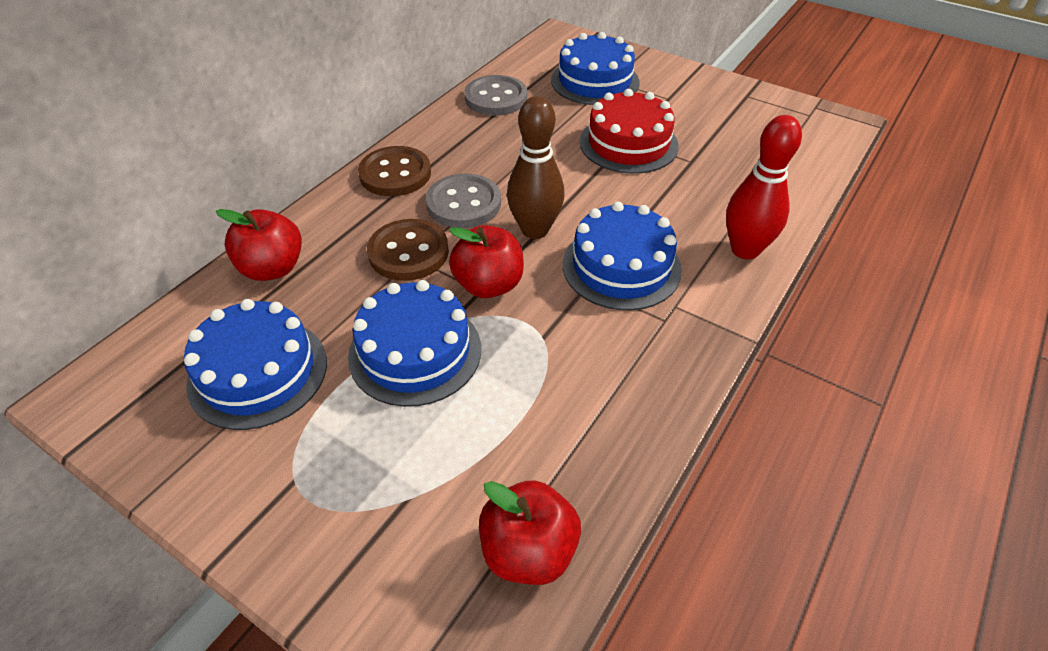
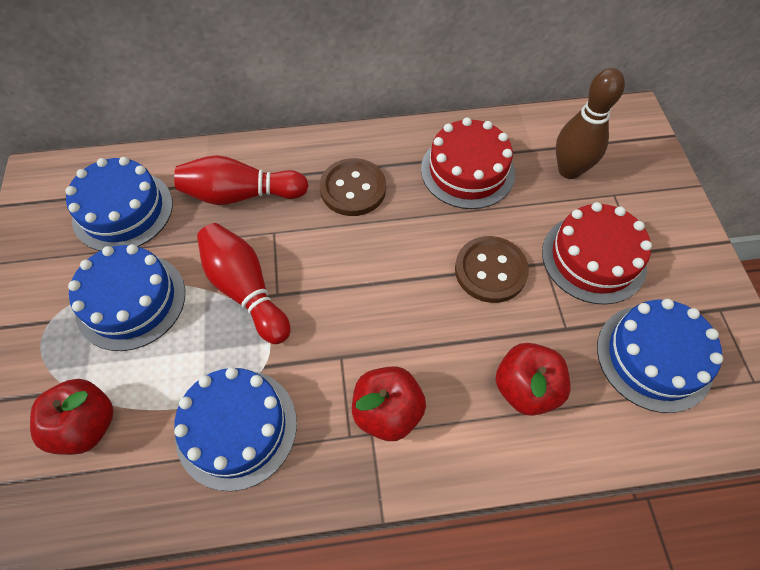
grey button: 2 -> 0
red bowling pin: 1 -> 2
red cake: 1 -> 2

